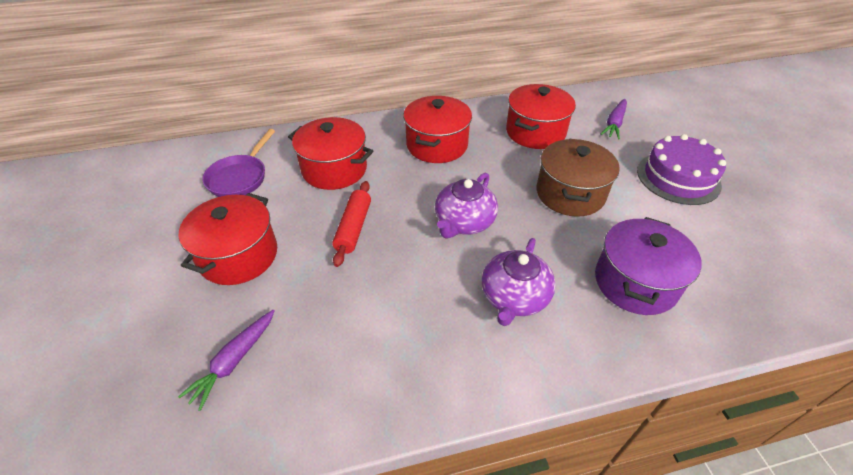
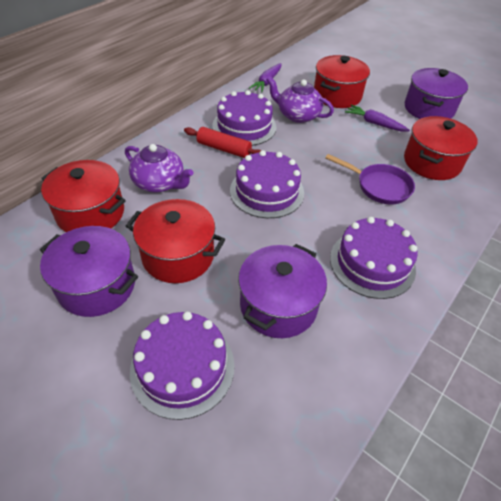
brown pot: 1 -> 0
purple cake: 1 -> 4
purple pot: 1 -> 3

